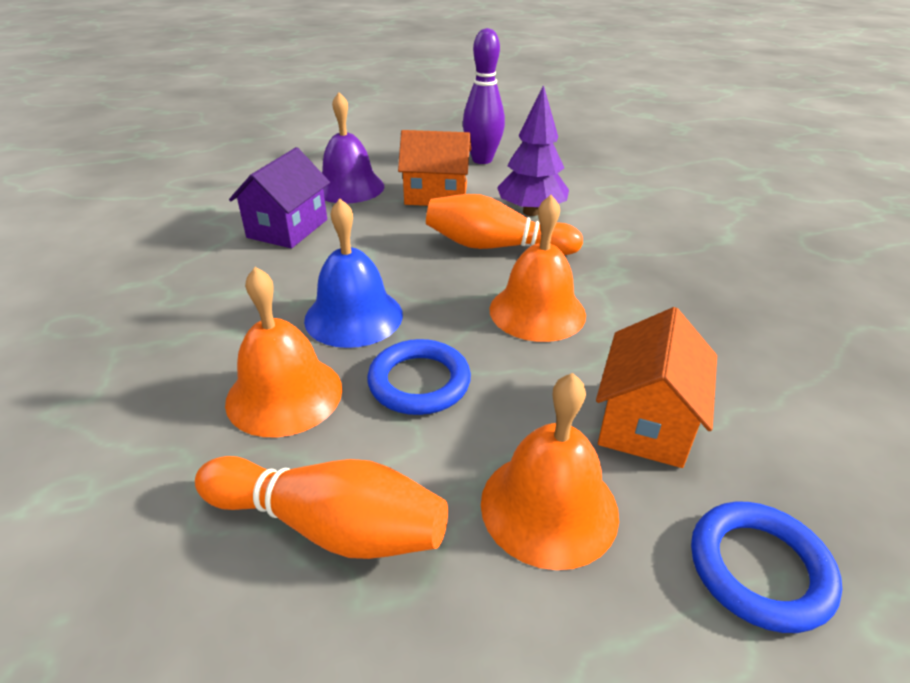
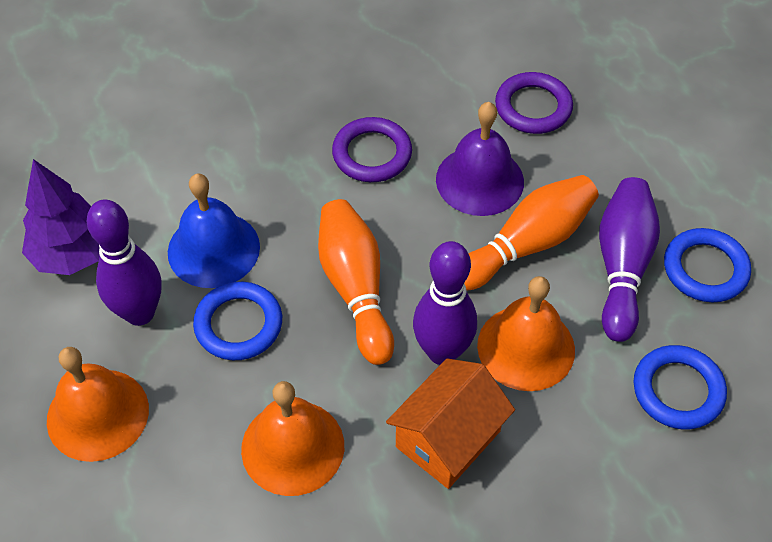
blue ring: 2 -> 3
orange house: 2 -> 1
purple bowling pin: 1 -> 3
purple house: 1 -> 0
purple ring: 0 -> 2

